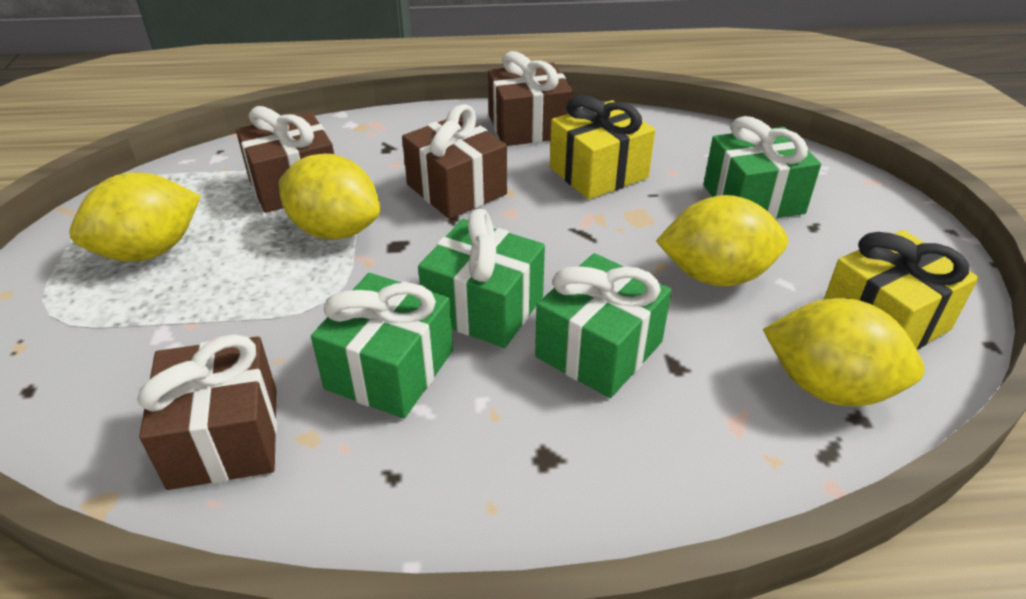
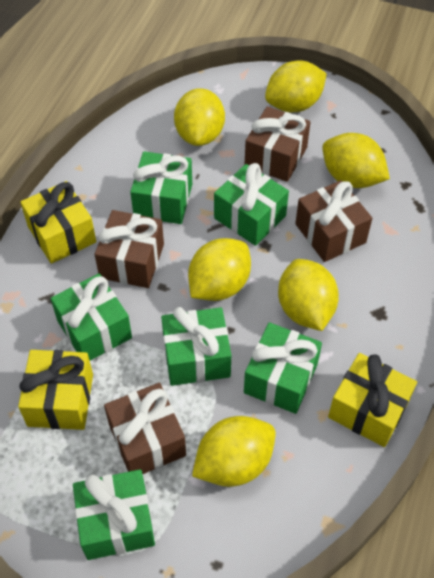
green gift: 4 -> 6
yellow gift: 2 -> 3
yellow lemon: 4 -> 6

